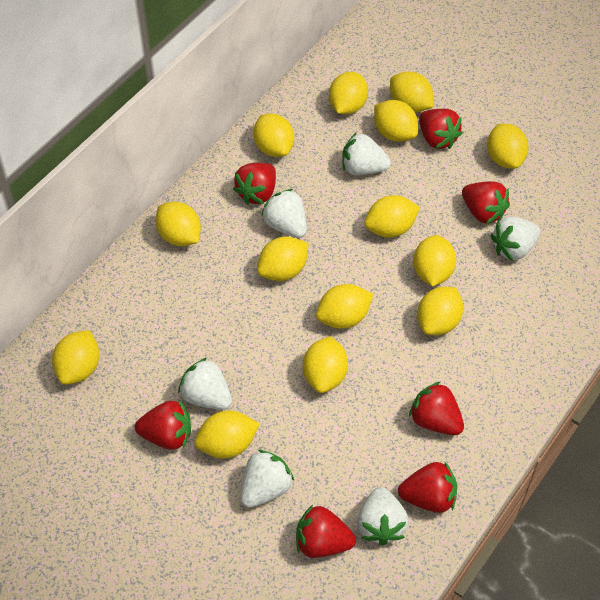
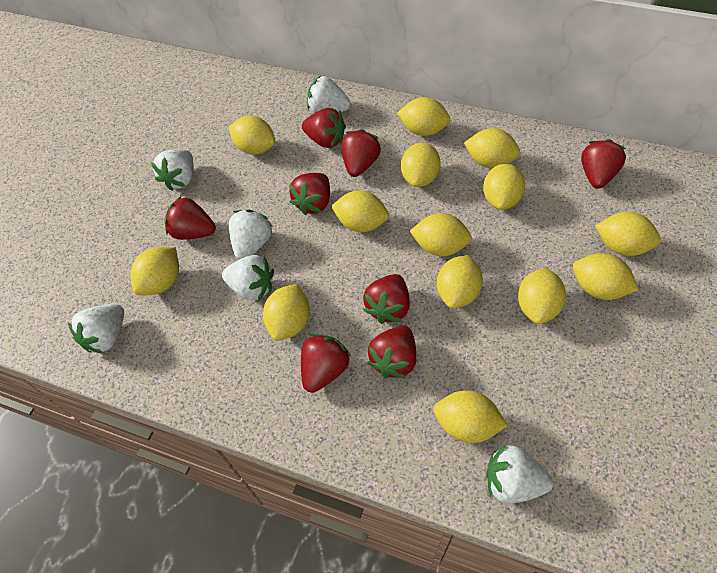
red strawberry: 7 -> 8

